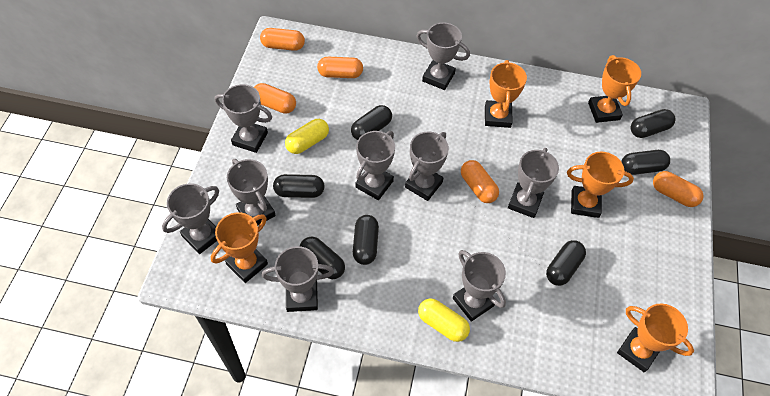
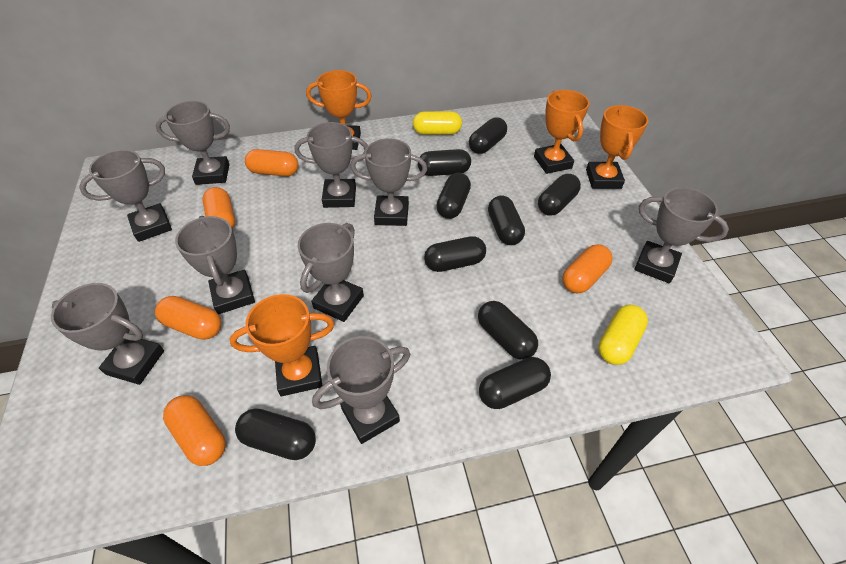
black capsule: 7 -> 9
orange trophy: 5 -> 4

